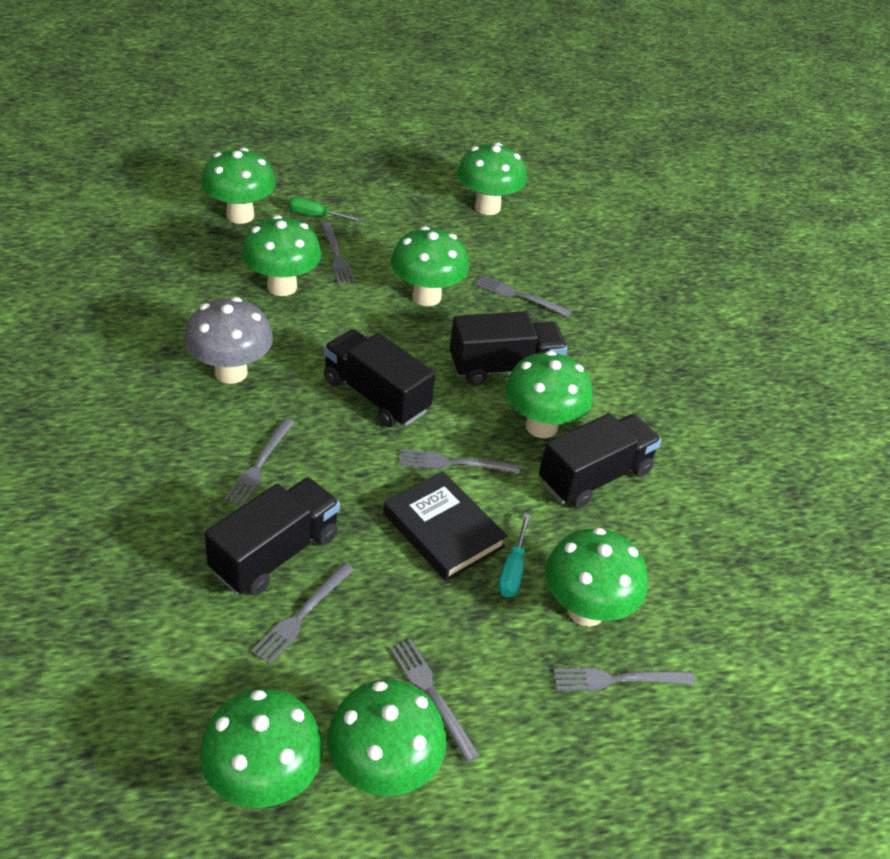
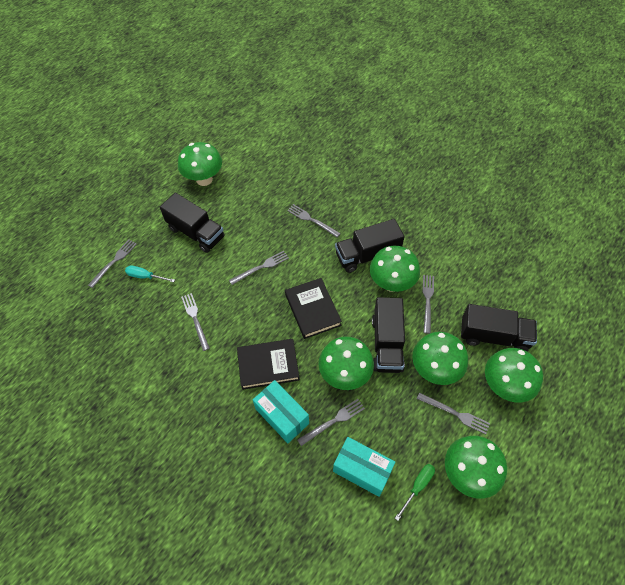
black book: 1 -> 2
green mushroom: 8 -> 6
grey mushroom: 1 -> 0
turquoise box: 0 -> 2

